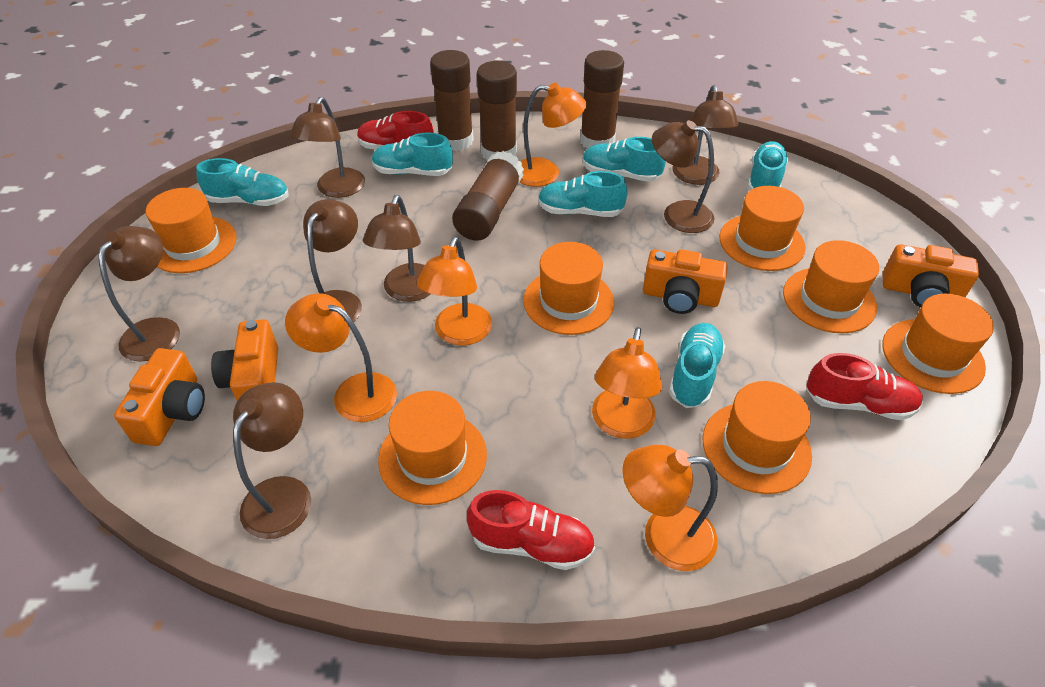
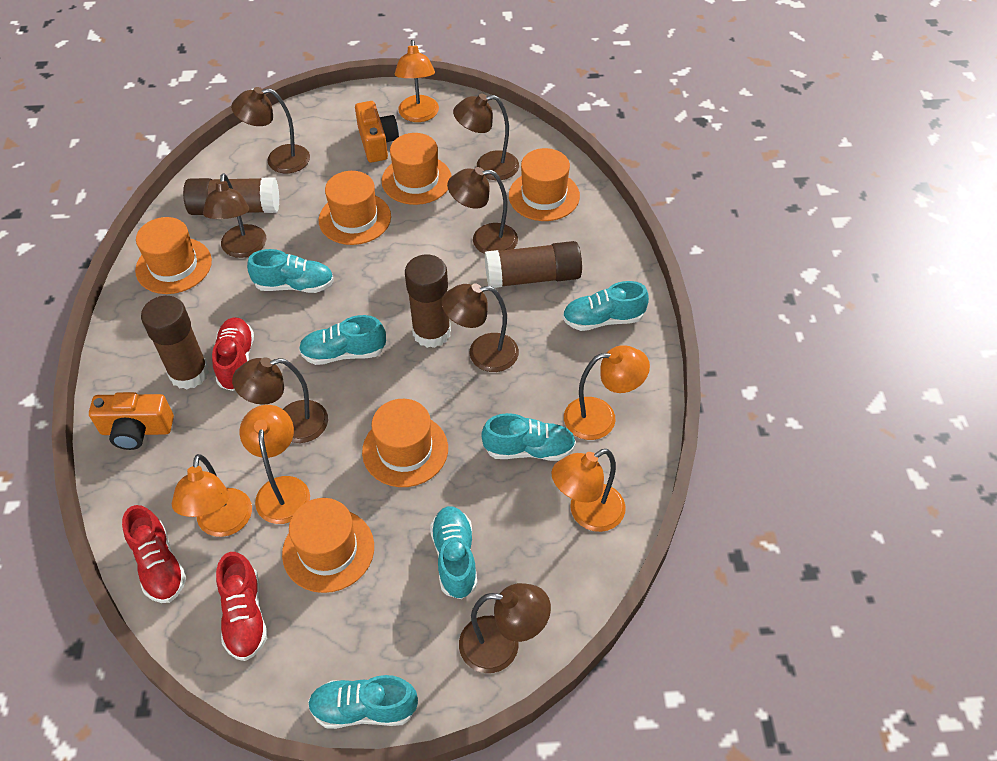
orange camera: 4 -> 2
orange hat: 7 -> 6

